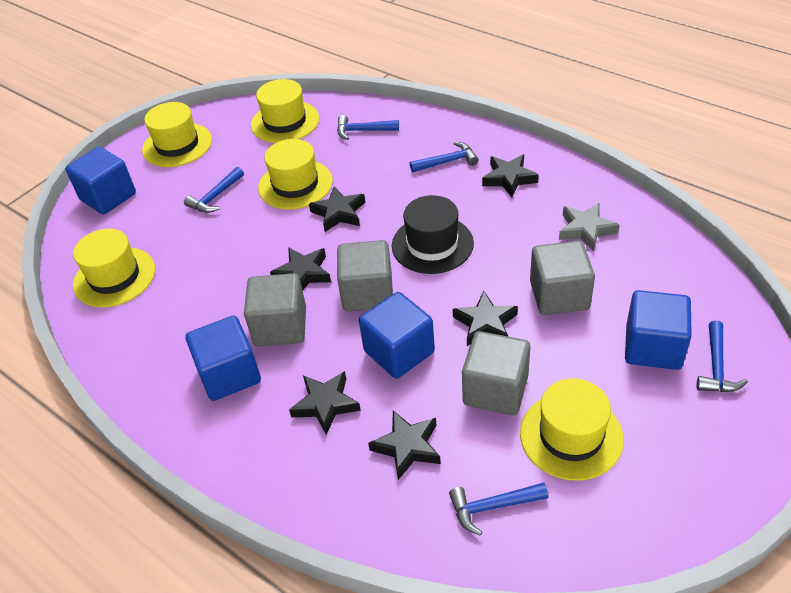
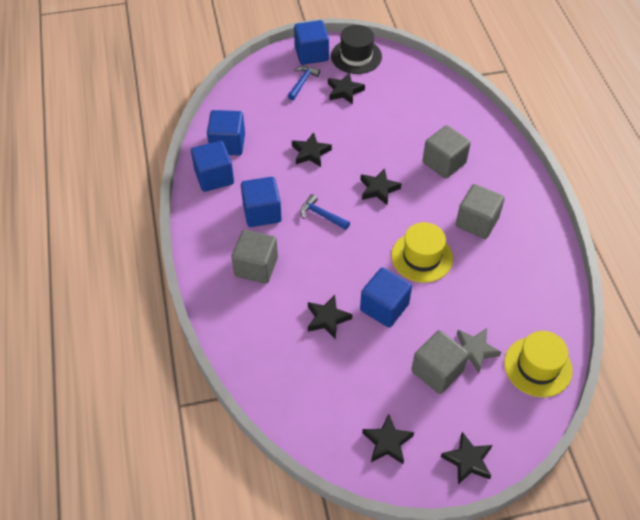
blue cube: 4 -> 5
blue hammer: 5 -> 2
yellow hat: 5 -> 2

